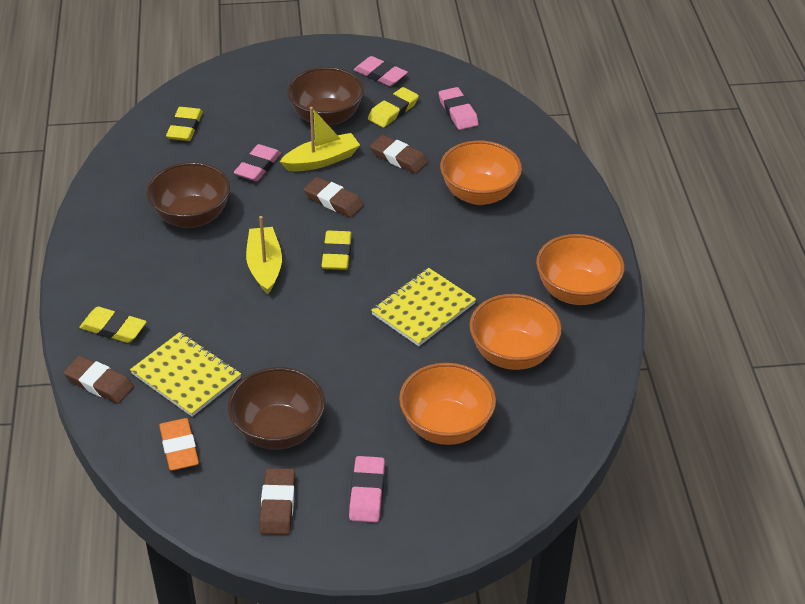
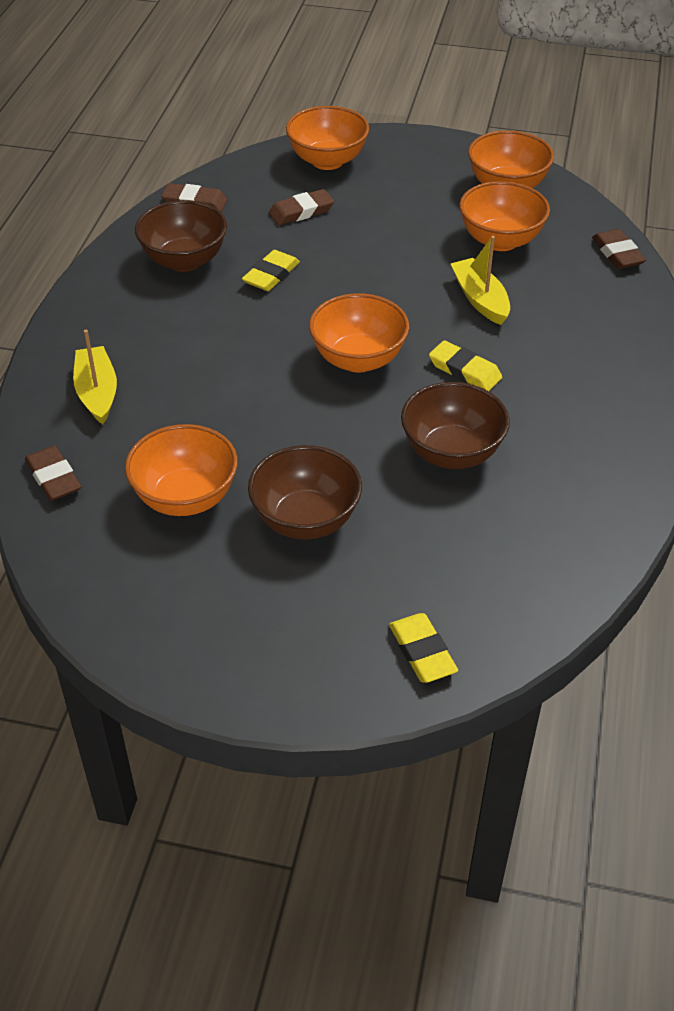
orange bowl: 4 -> 5
orange eraser: 1 -> 0
pink eraser: 4 -> 0
yellow eraser: 4 -> 3
yellow notebook: 2 -> 0

